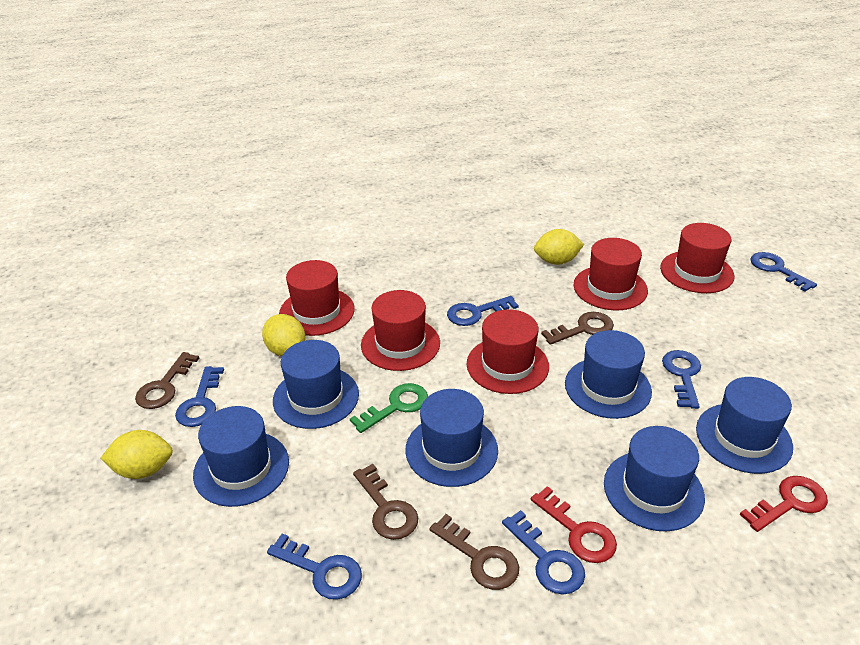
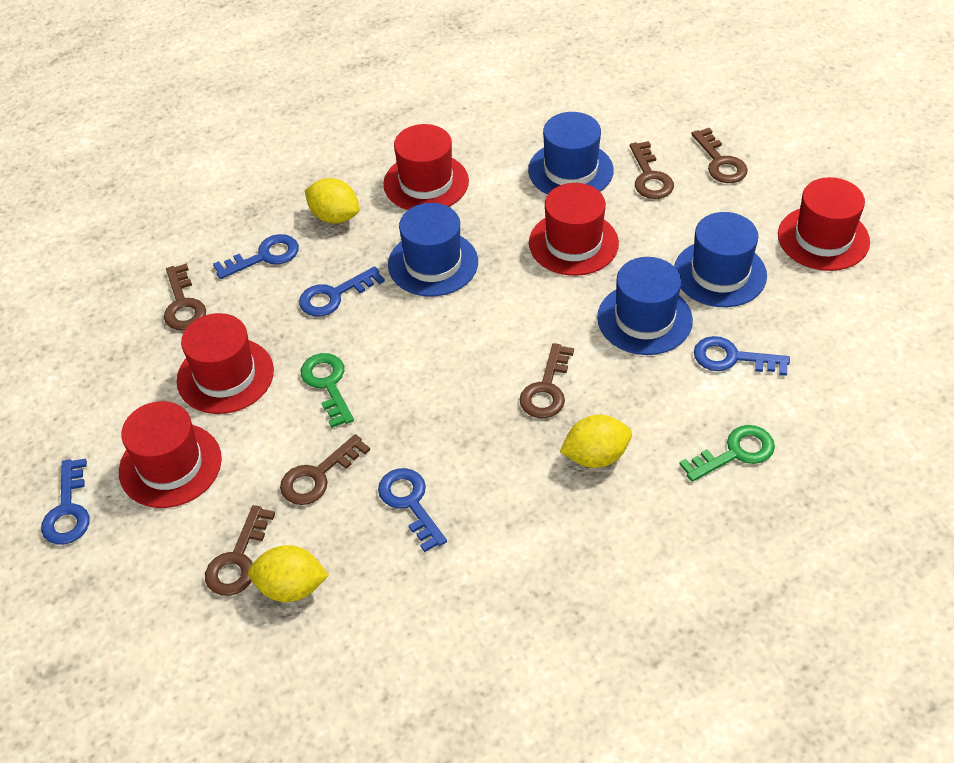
blue hat: 6 -> 4
blue key: 6 -> 5
brown key: 4 -> 6
green key: 1 -> 2
red key: 2 -> 0

